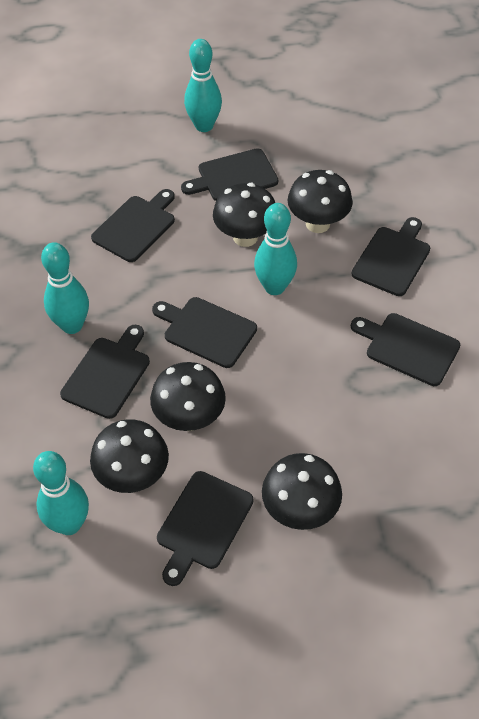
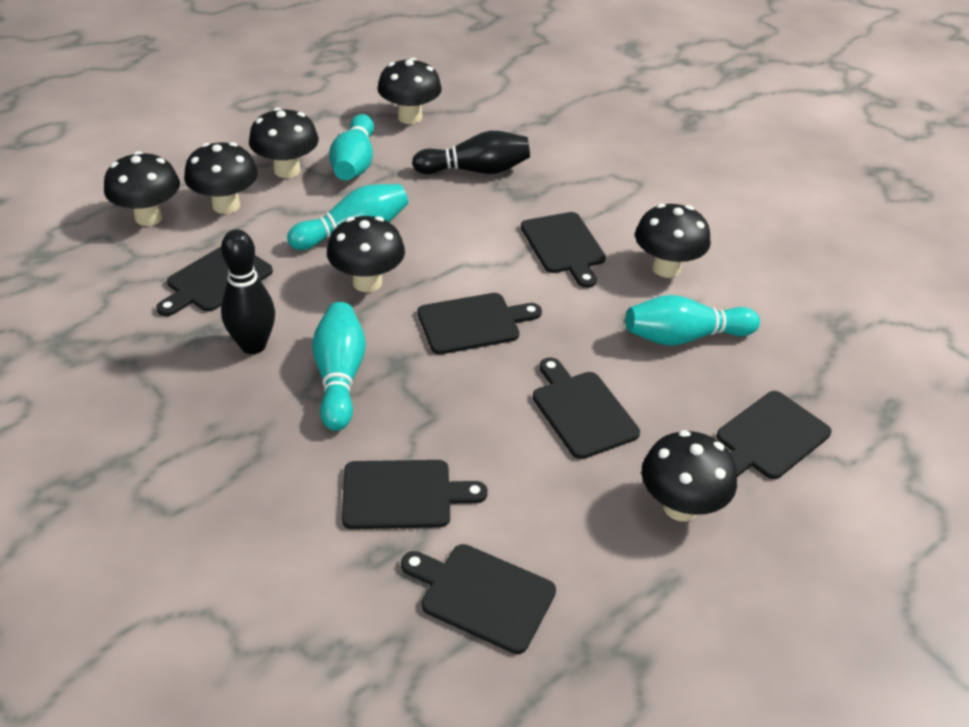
black bowling pin: 0 -> 2
black mushroom: 5 -> 7

